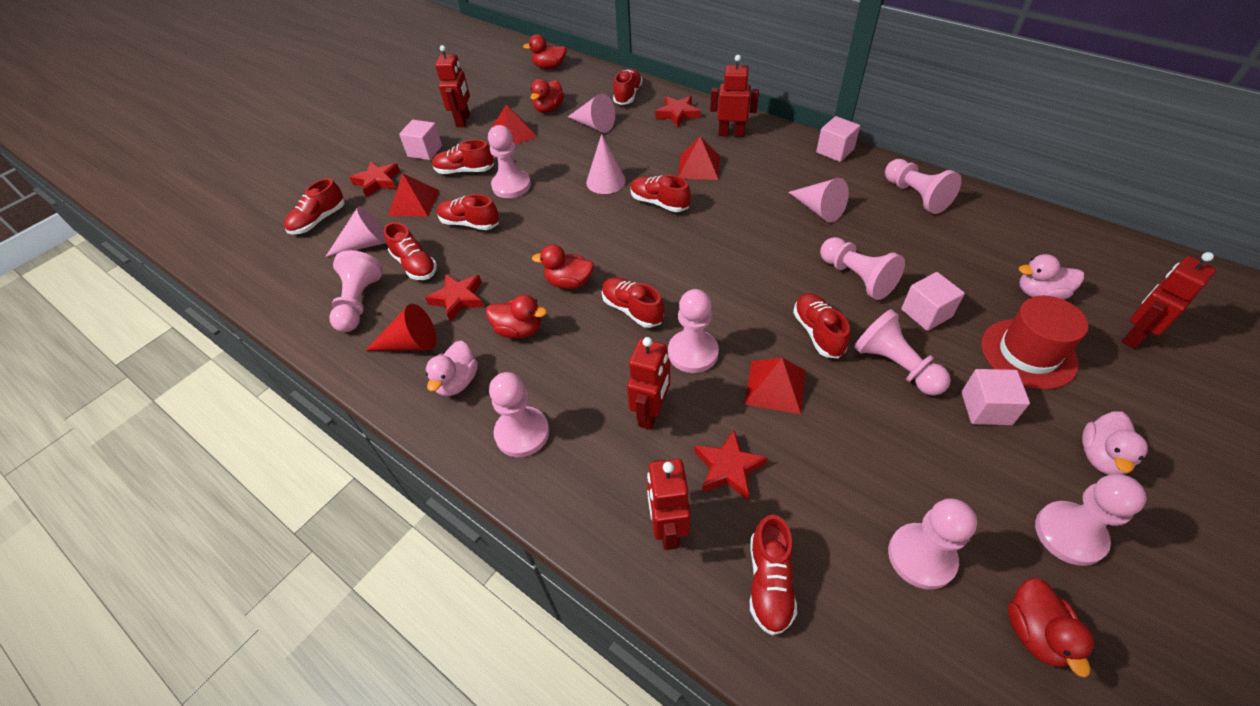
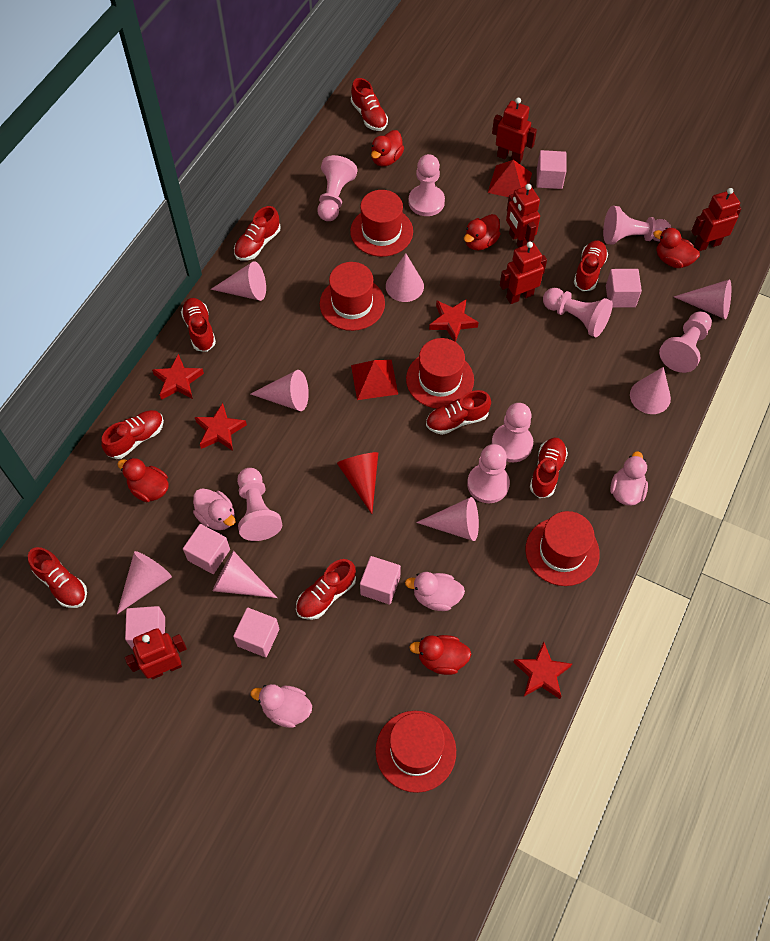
pink cone: 4 -> 8
pink cube: 4 -> 6
pink duck: 3 -> 4
pink pawn: 9 -> 8
red hat: 1 -> 5
red pyramid: 4 -> 2

